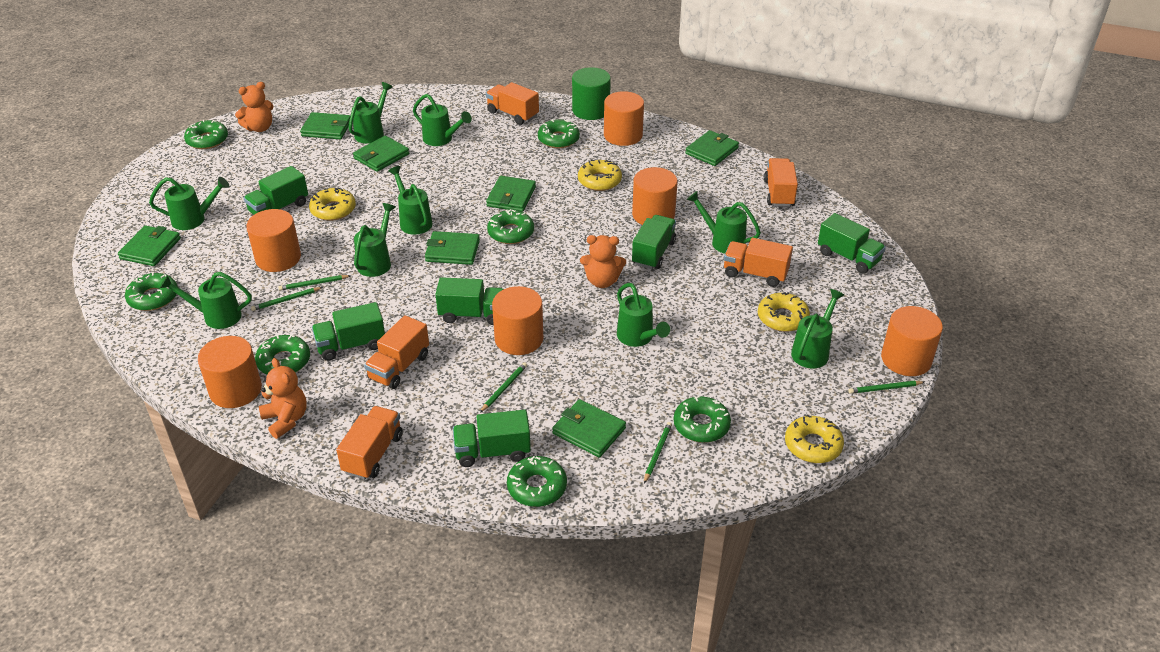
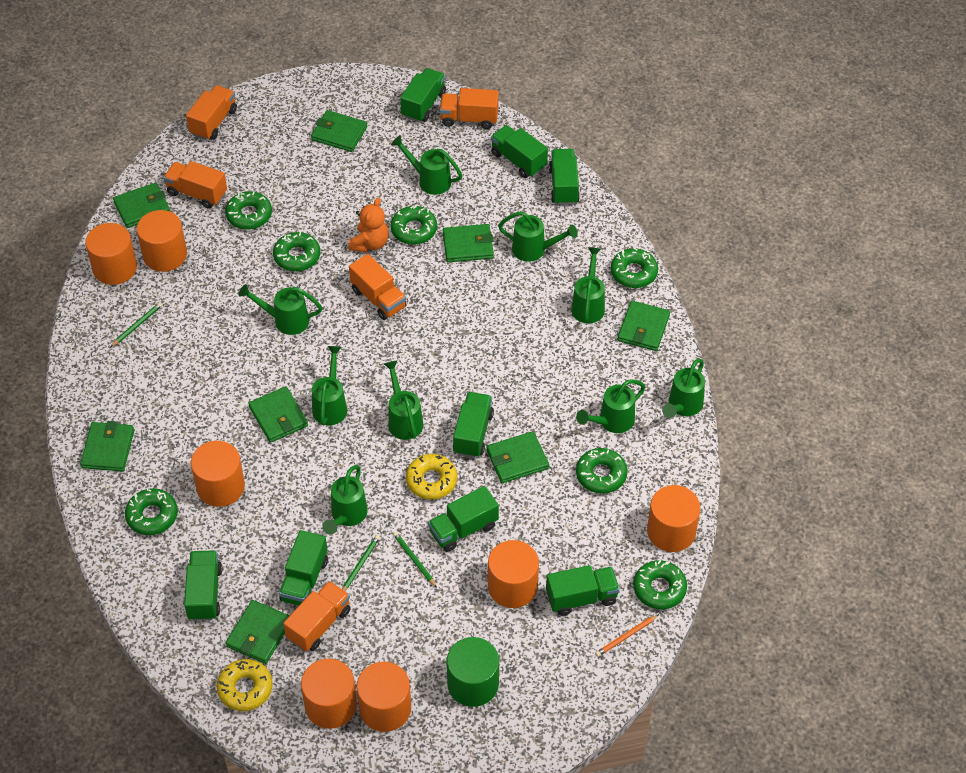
green pencil: 5 -> 3
green truck: 6 -> 8
green wallet: 7 -> 8
orange cylinder: 6 -> 7
orange pencil: 0 -> 1
orange teddy bear: 3 -> 1
yellow donut: 4 -> 2

